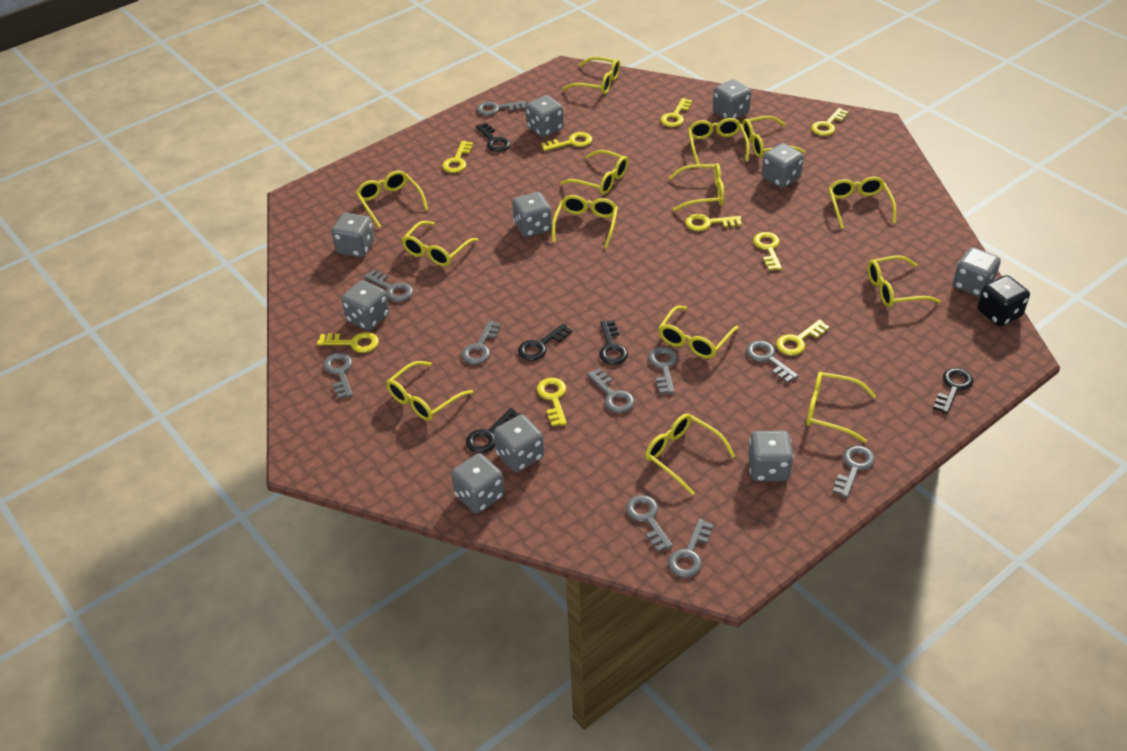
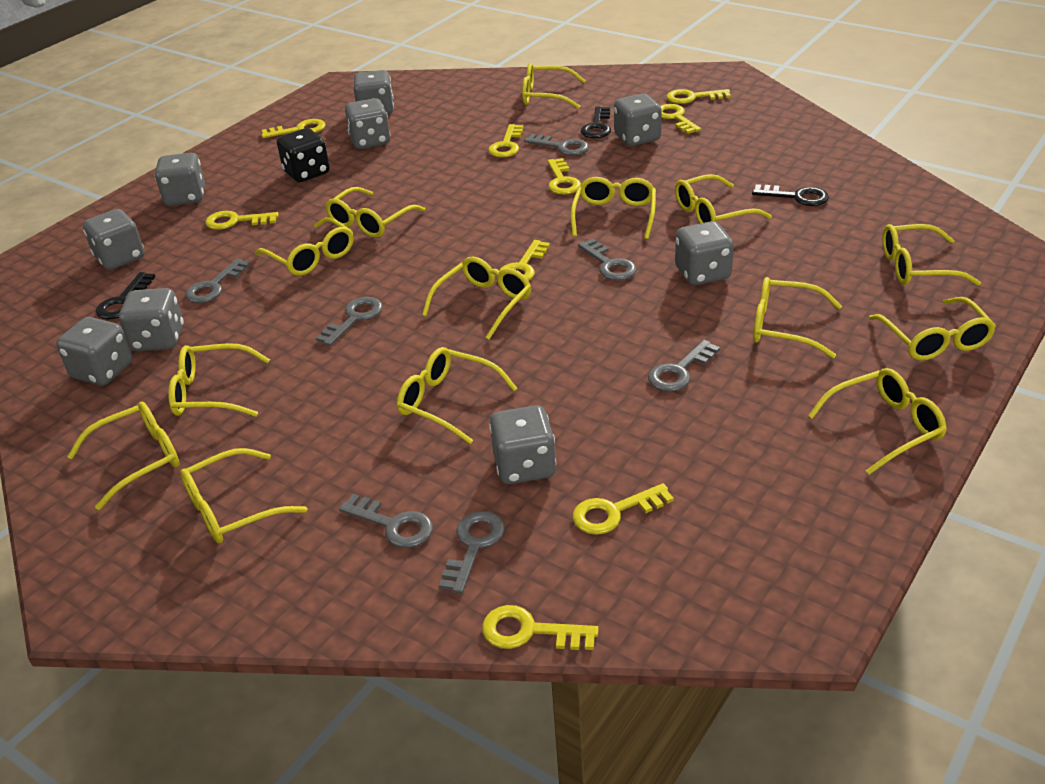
black key: 5 -> 3
grey dice: 10 -> 9
grey key: 10 -> 7

